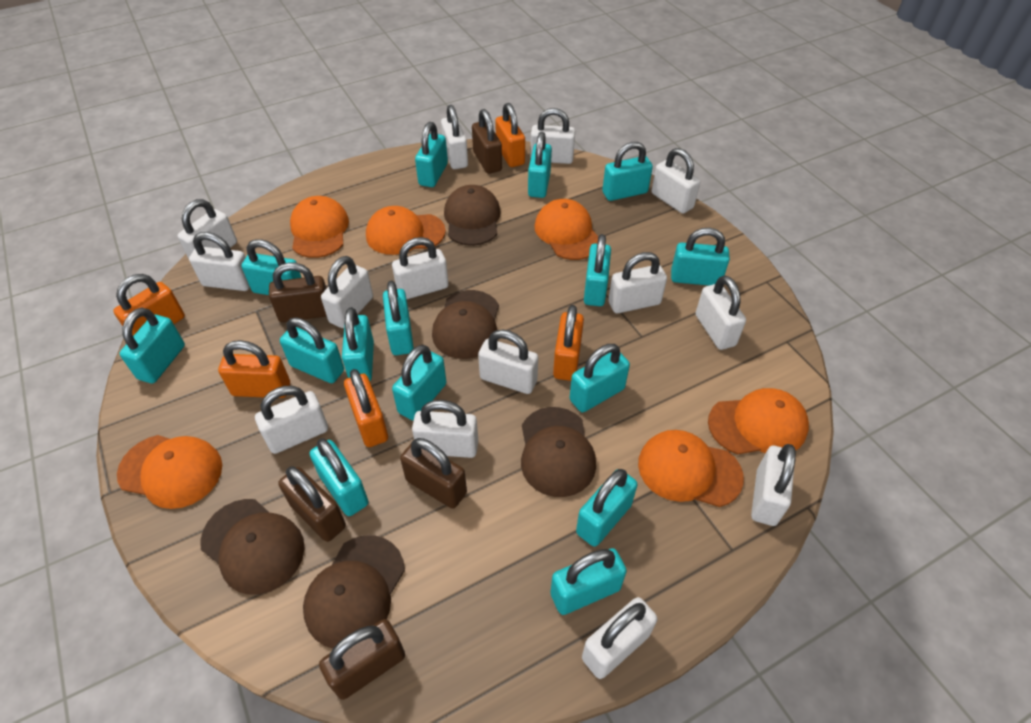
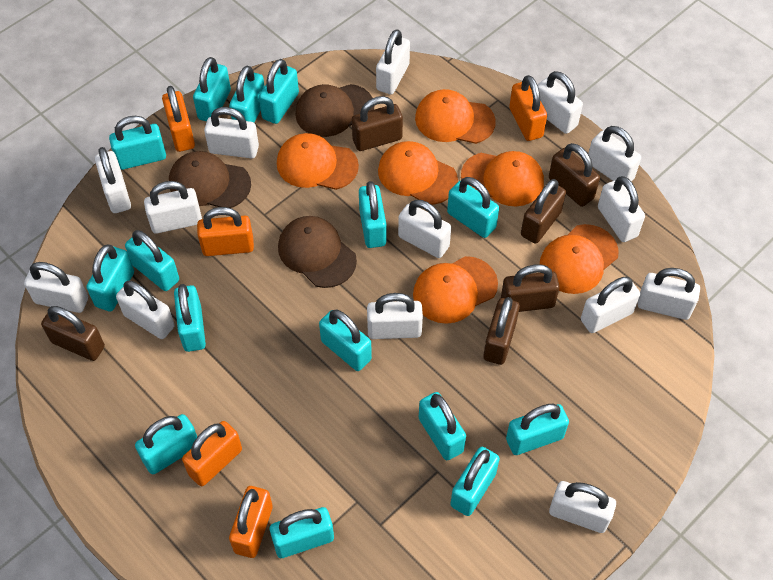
brown cap: 5 -> 3
brown padlock: 5 -> 6

